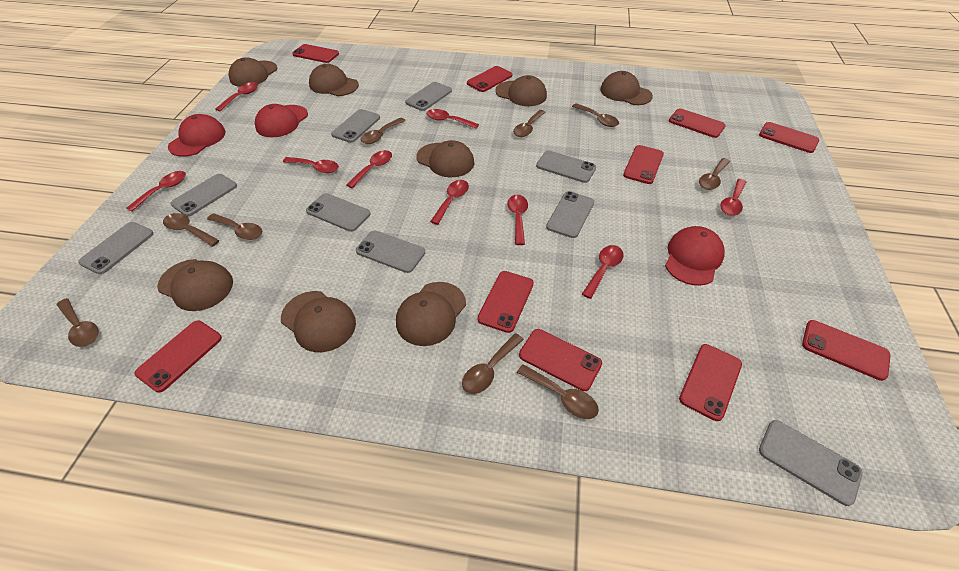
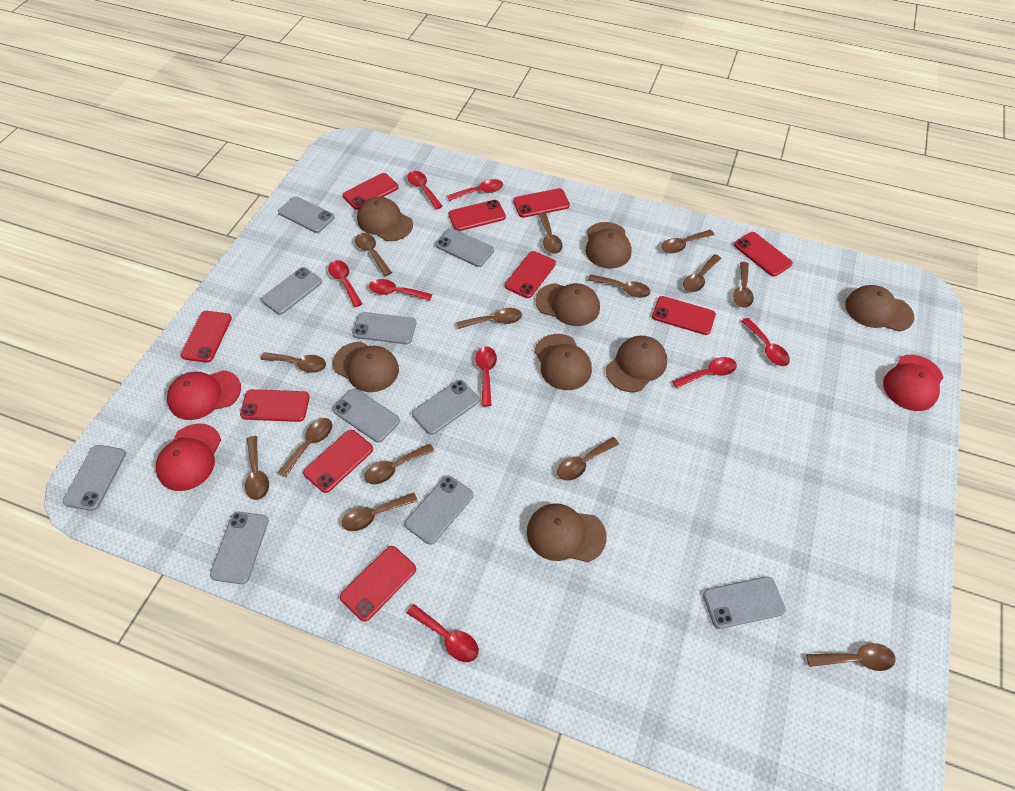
brown spoon: 9 -> 14
grey phone: 9 -> 10
red spoon: 9 -> 8

